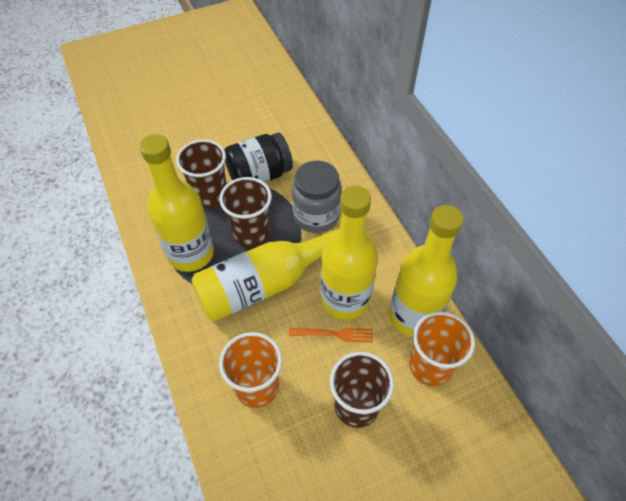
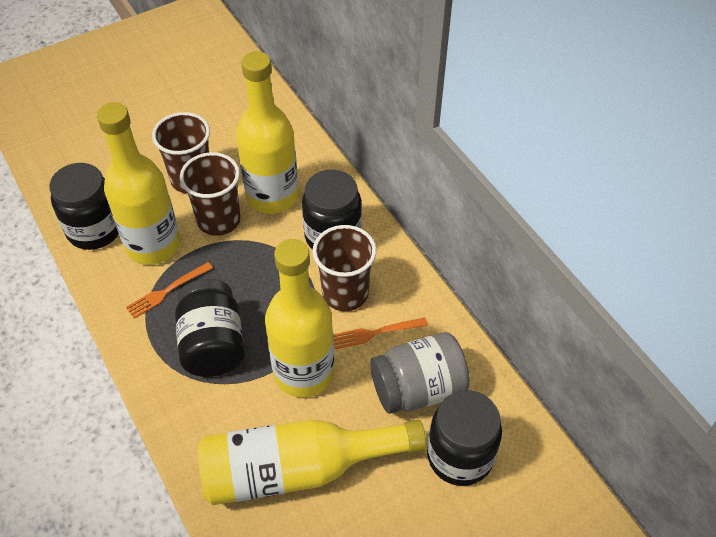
black jar: 1 -> 4
orange cup: 2 -> 0
orange fork: 1 -> 2

